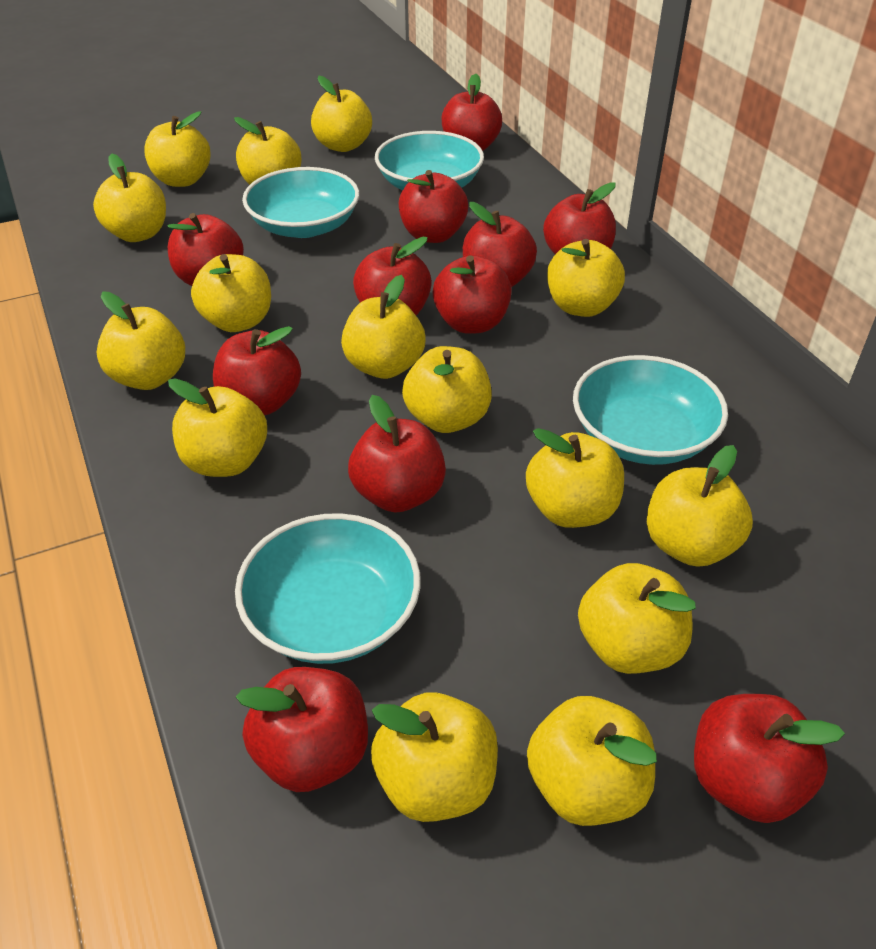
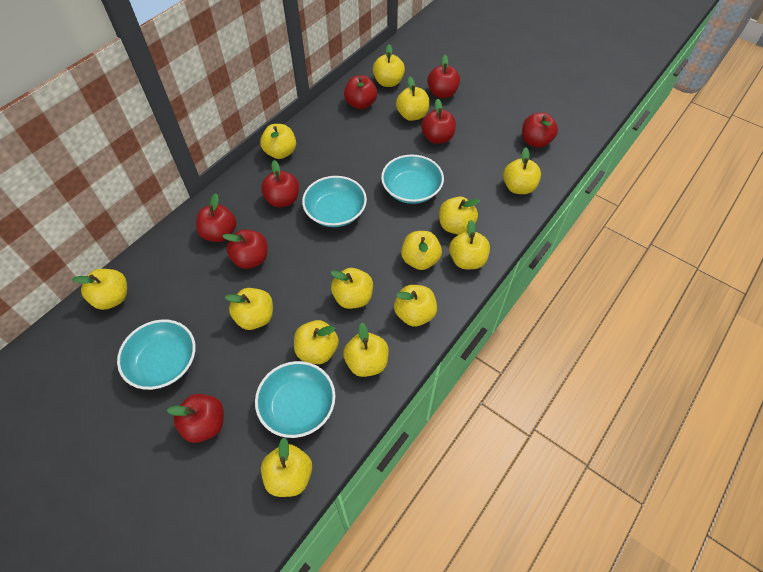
red apple: 11 -> 8
yellow apple: 15 -> 14

